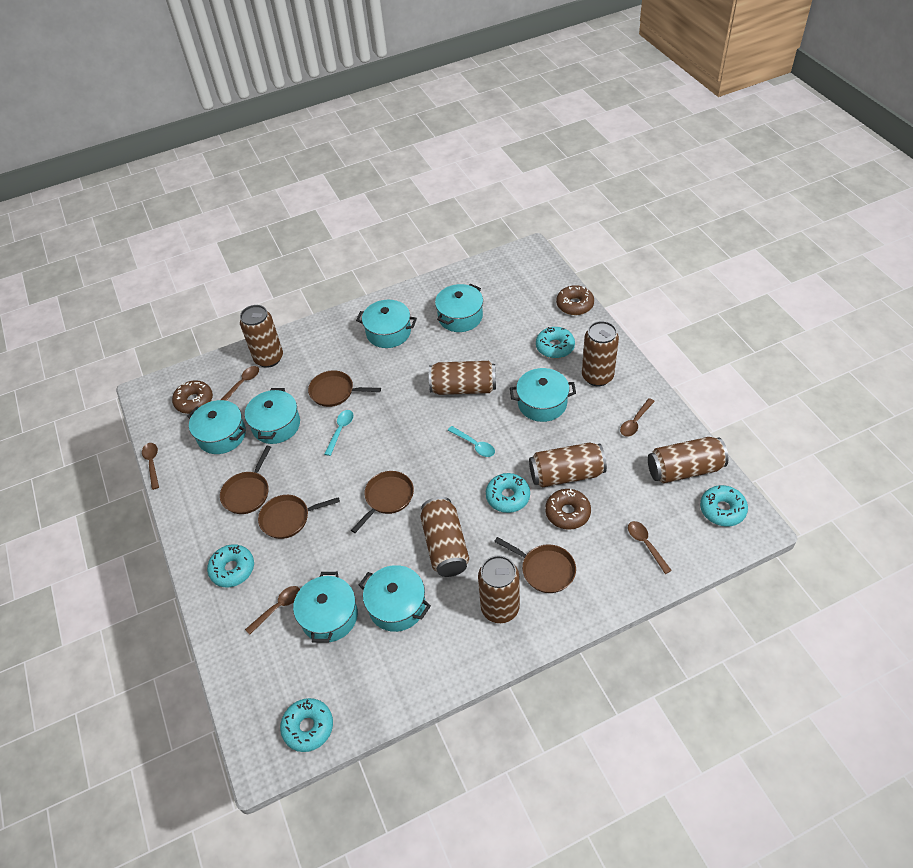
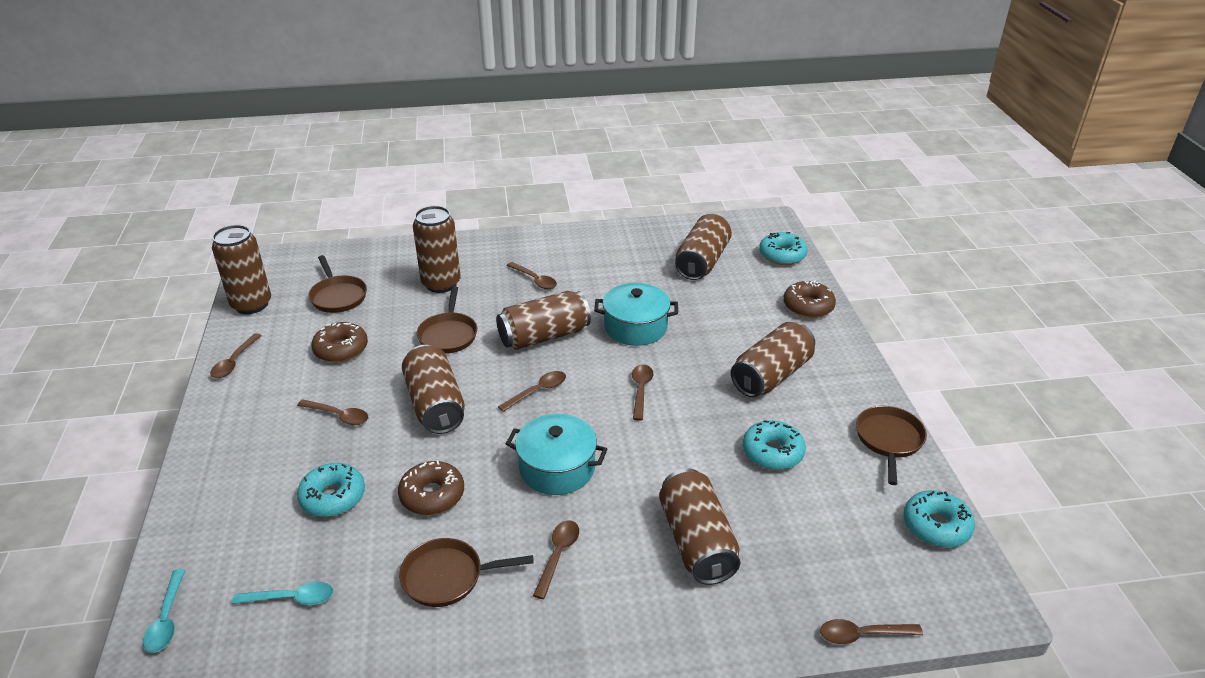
brown pan: 5 -> 4
brown spoon: 5 -> 7
turquoise donut: 5 -> 4
turquoise pot: 7 -> 2

